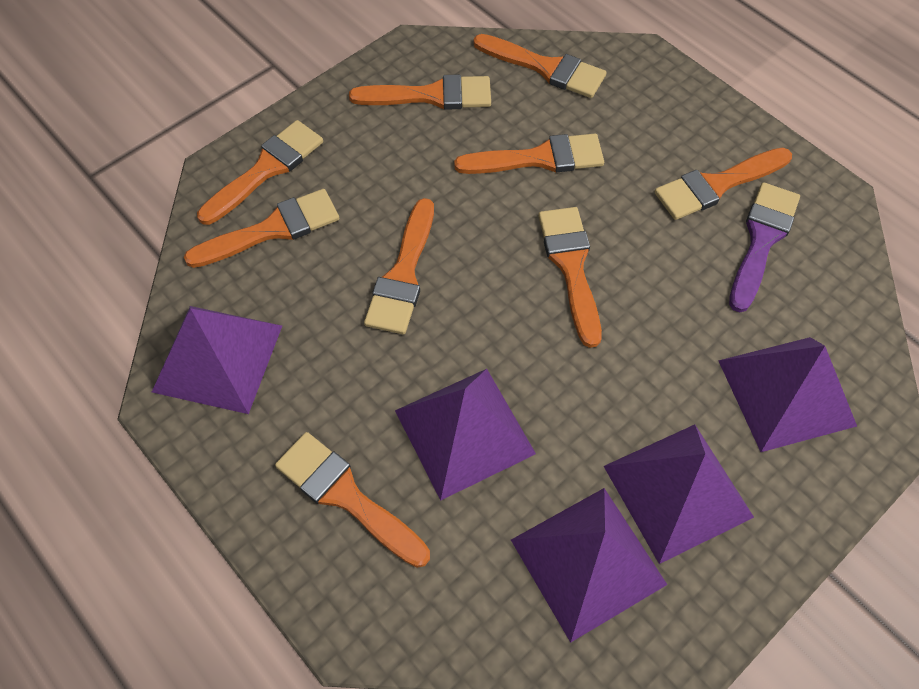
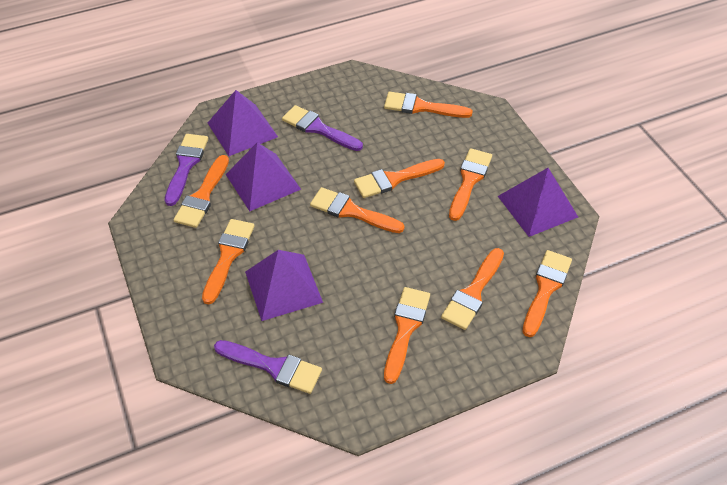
purple brush: 1 -> 3
purple pyramid: 5 -> 4

